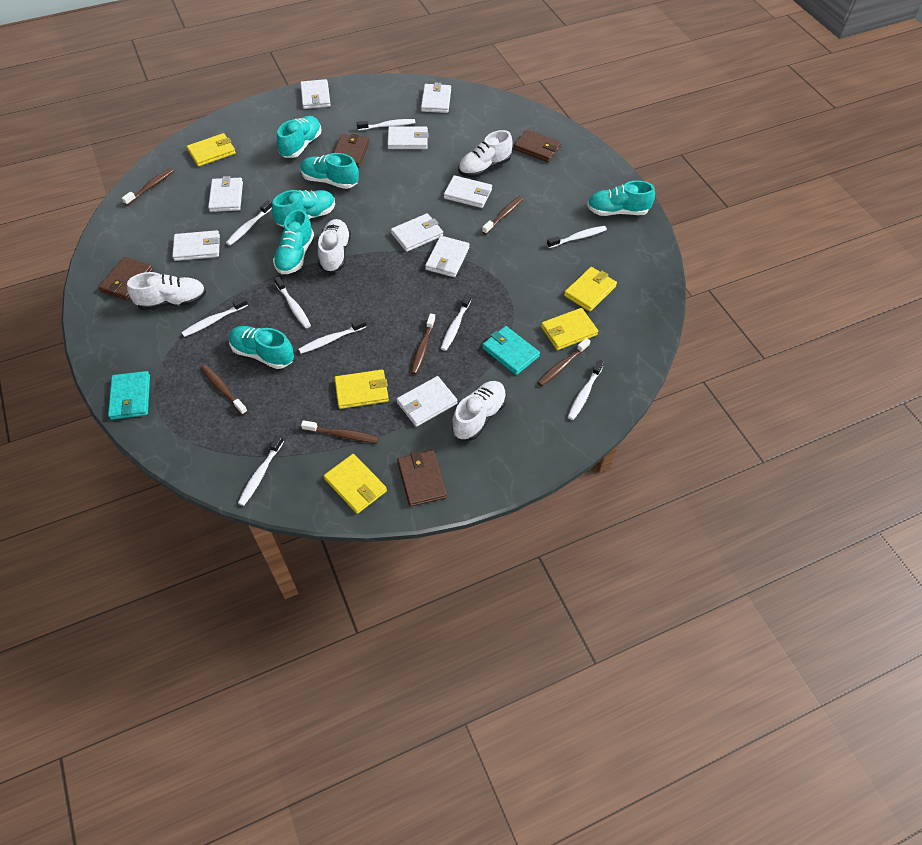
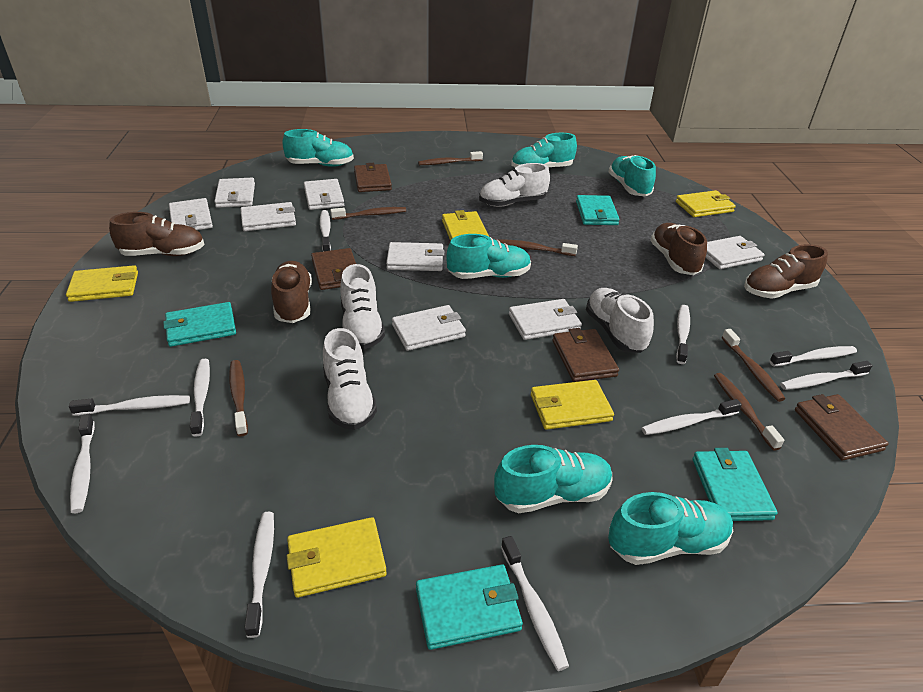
brown shoe: 0 -> 4
turquoise wallet: 2 -> 4
white toothbrush: 9 -> 10
white wallet: 9 -> 8

